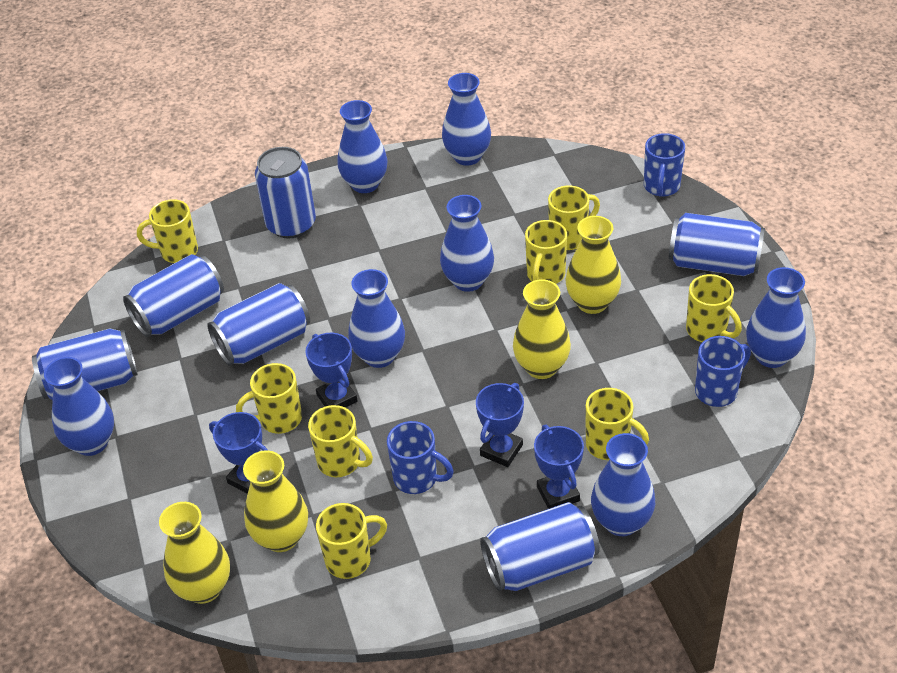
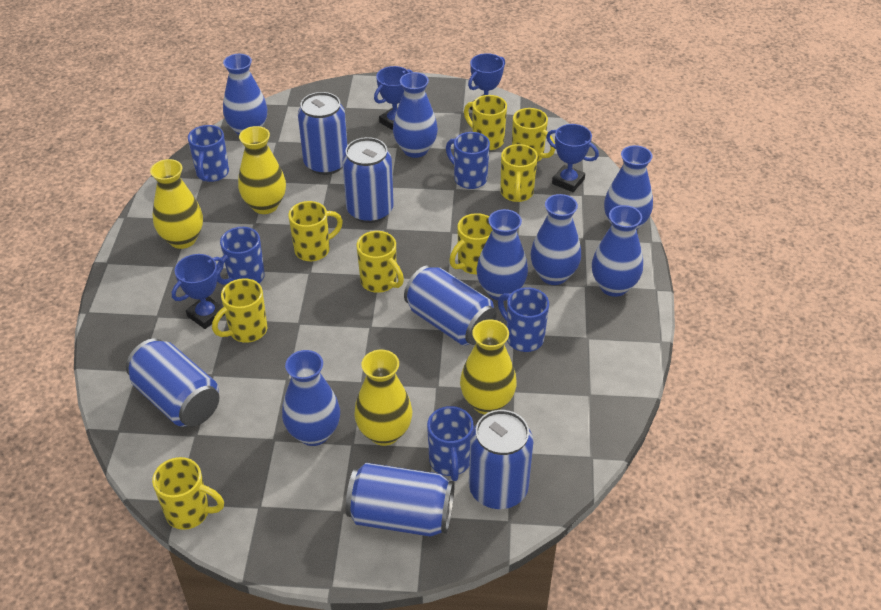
blue mug: 3 -> 5

